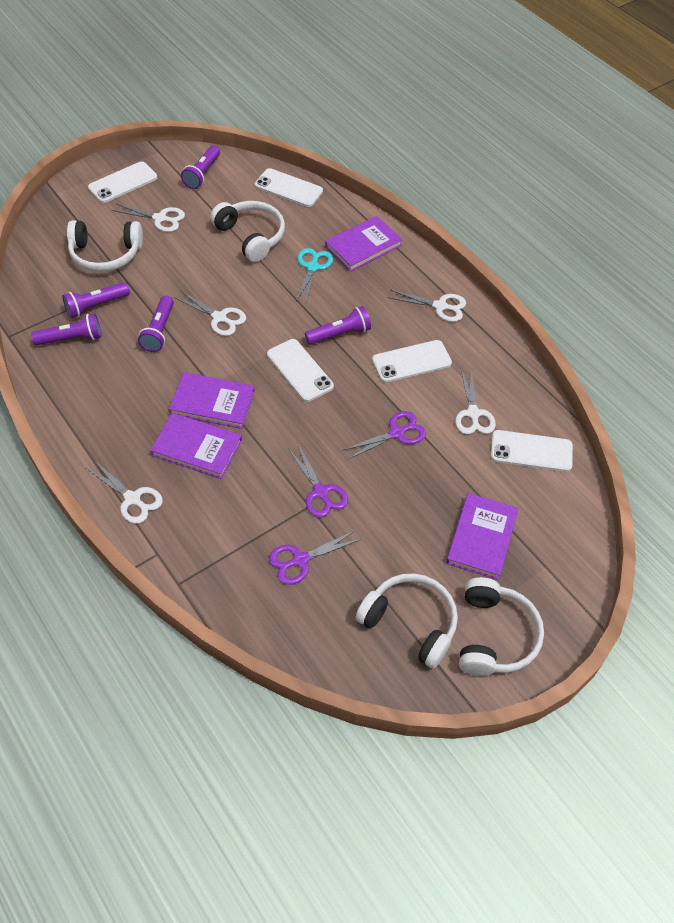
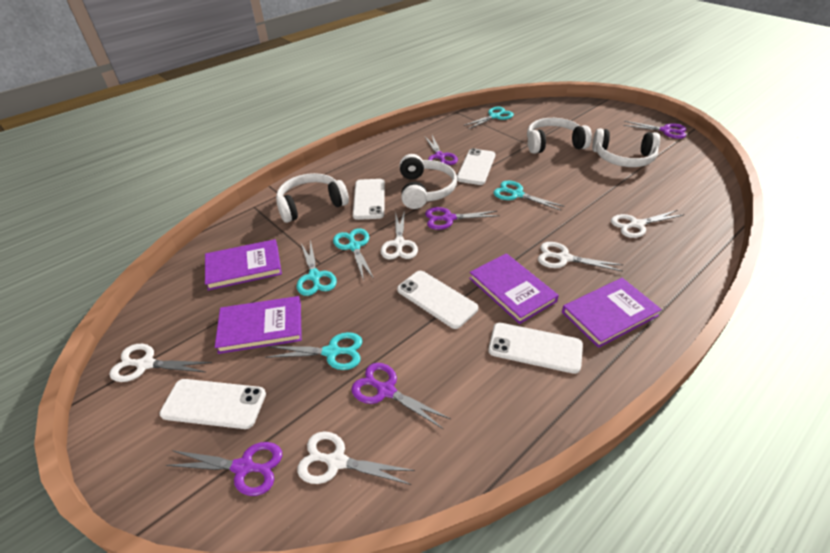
purple flashlight: 5 -> 0
purple scissors: 3 -> 5
turquoise scissors: 1 -> 5

